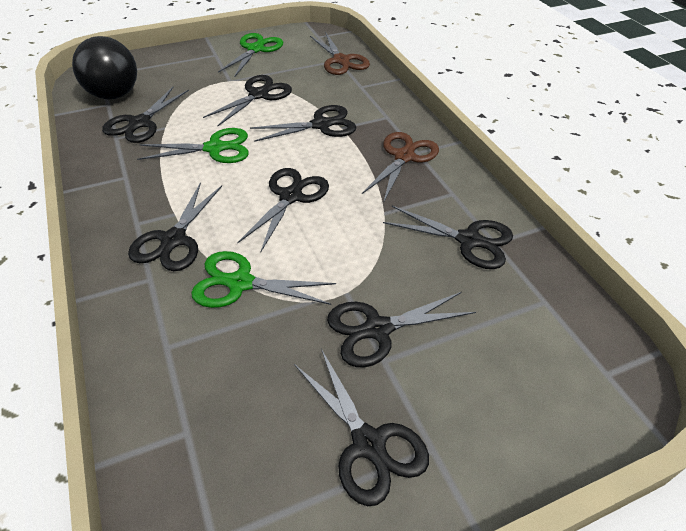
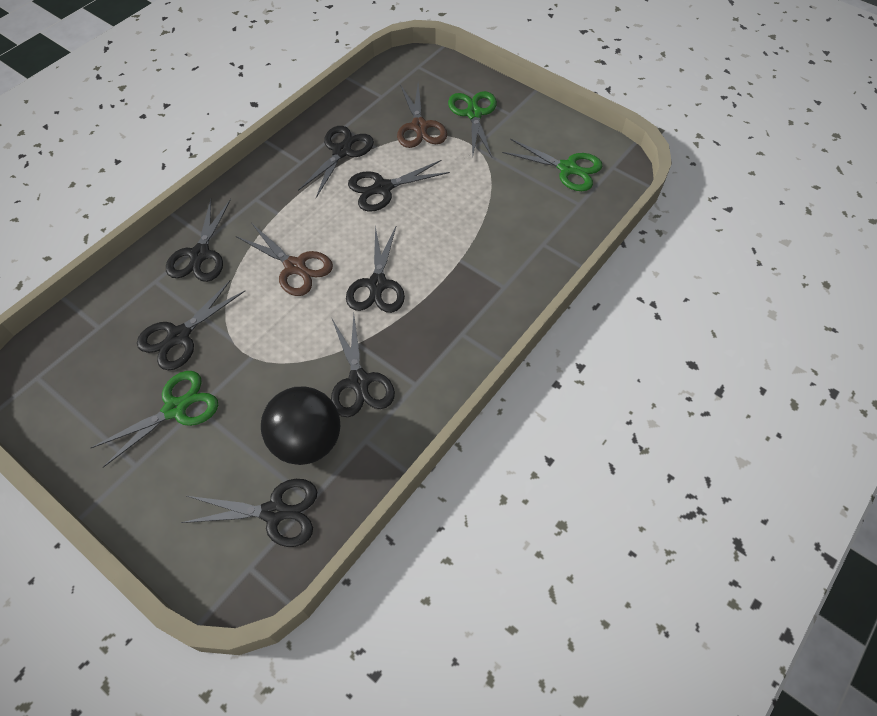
black scissors: 8 -> 7

